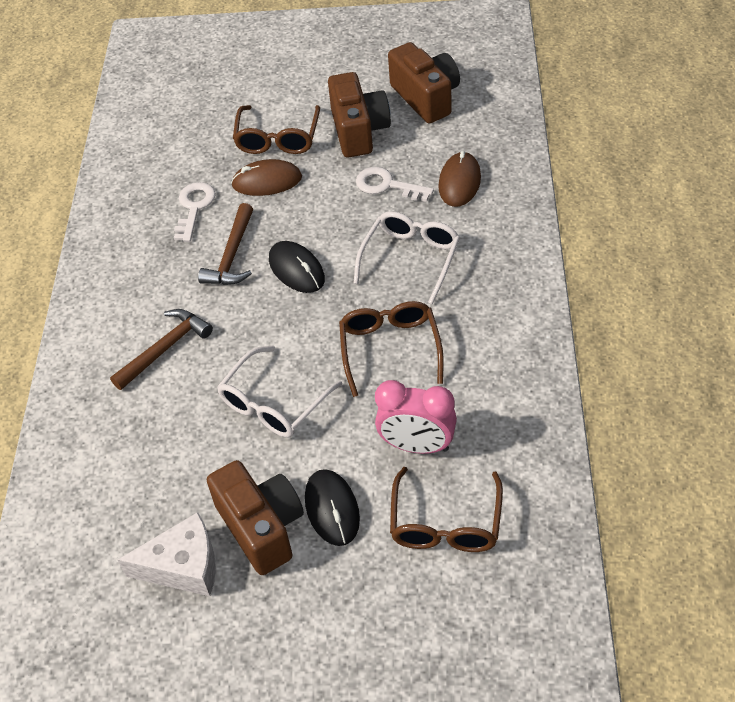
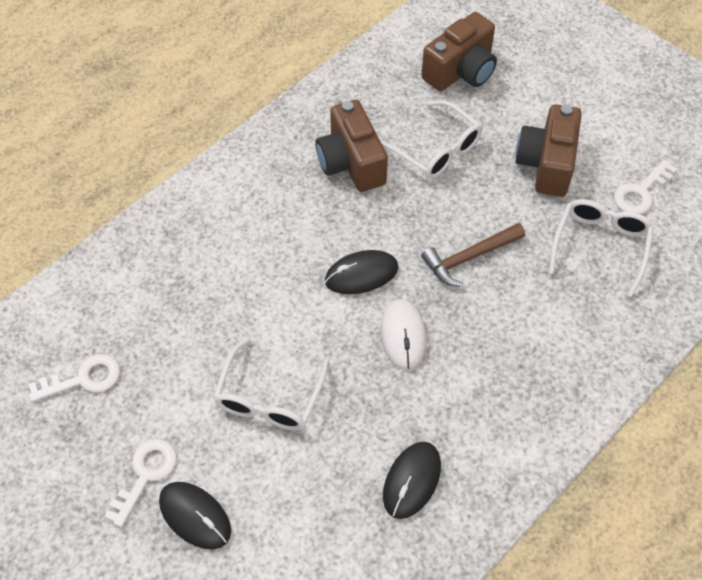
black mouse: 2 -> 3
brown glasses: 3 -> 0
brown hammer: 2 -> 1
brown mouse: 2 -> 0
pink clock: 1 -> 0
white cheese: 1 -> 0
white glasses: 2 -> 3
white key: 2 -> 3
white mouse: 0 -> 1

